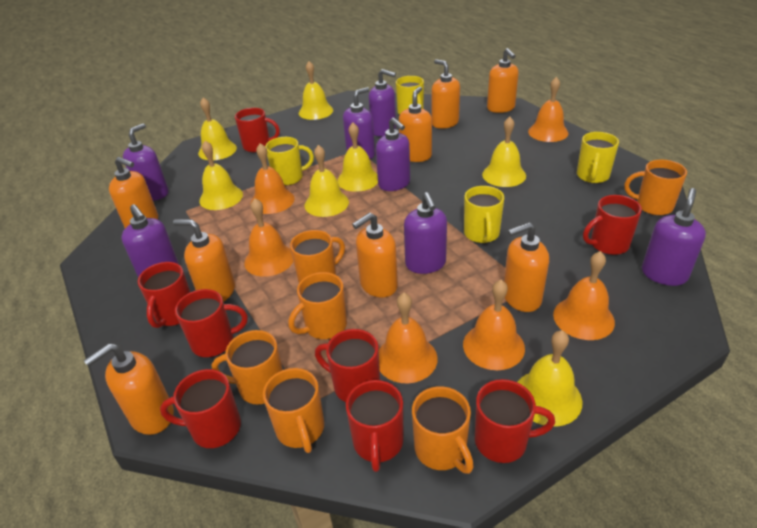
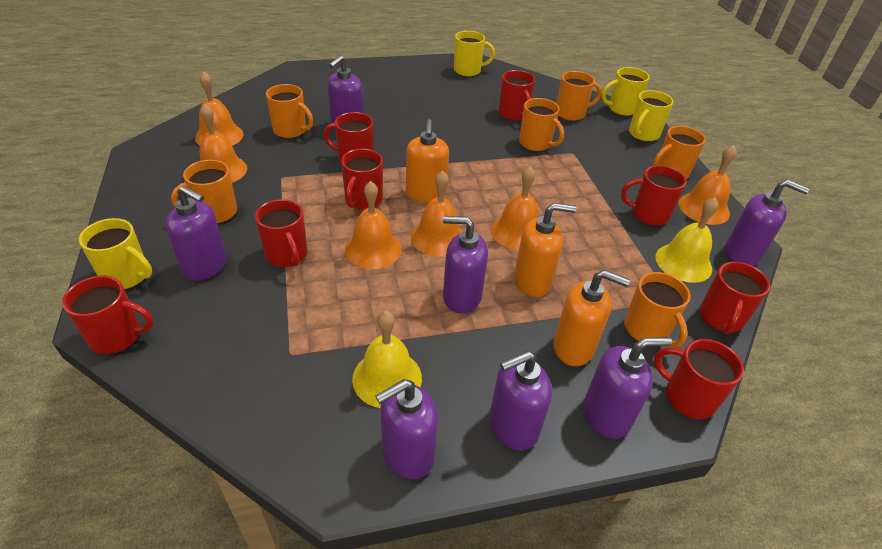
orange soap dispenser: 8 -> 3
yellow bell: 7 -> 2

